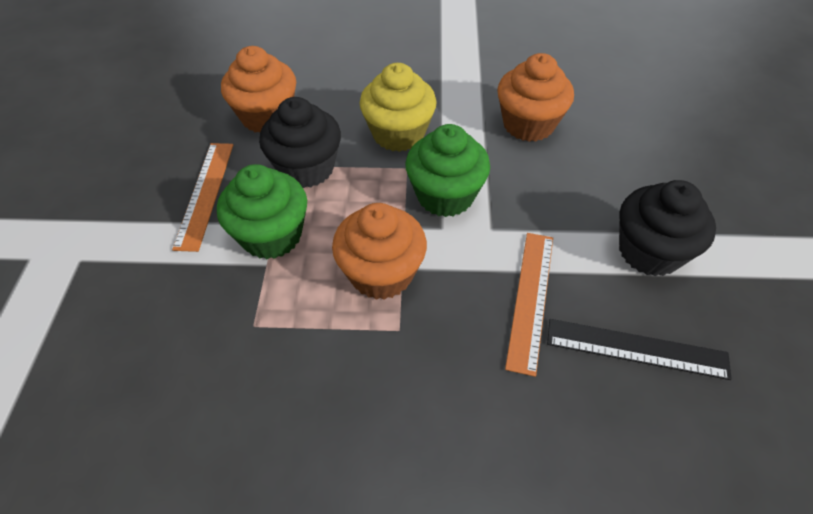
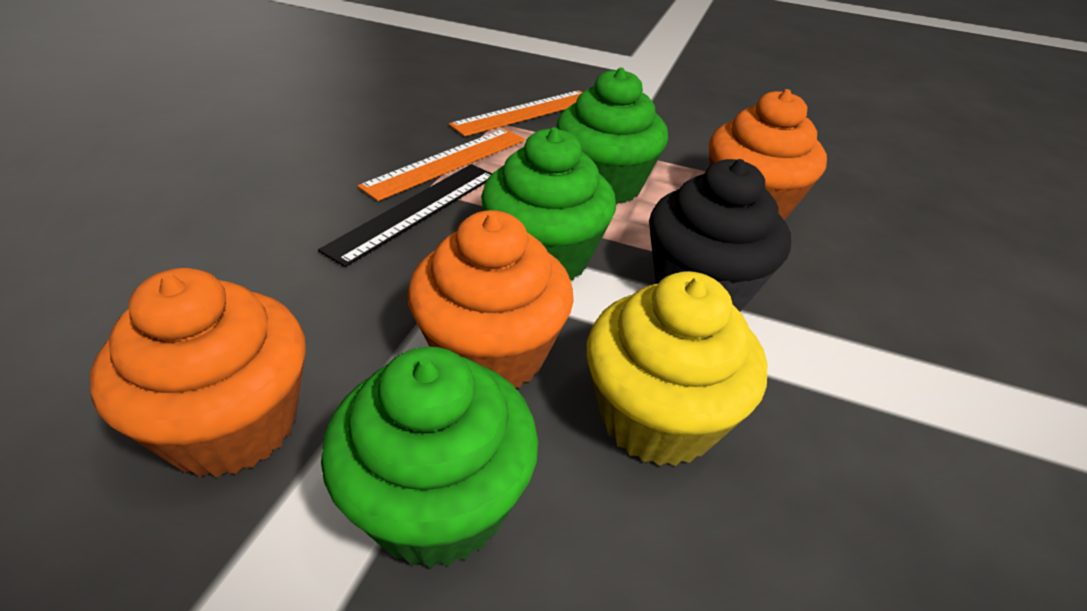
black cupcake: 2 -> 1
green cupcake: 2 -> 3

